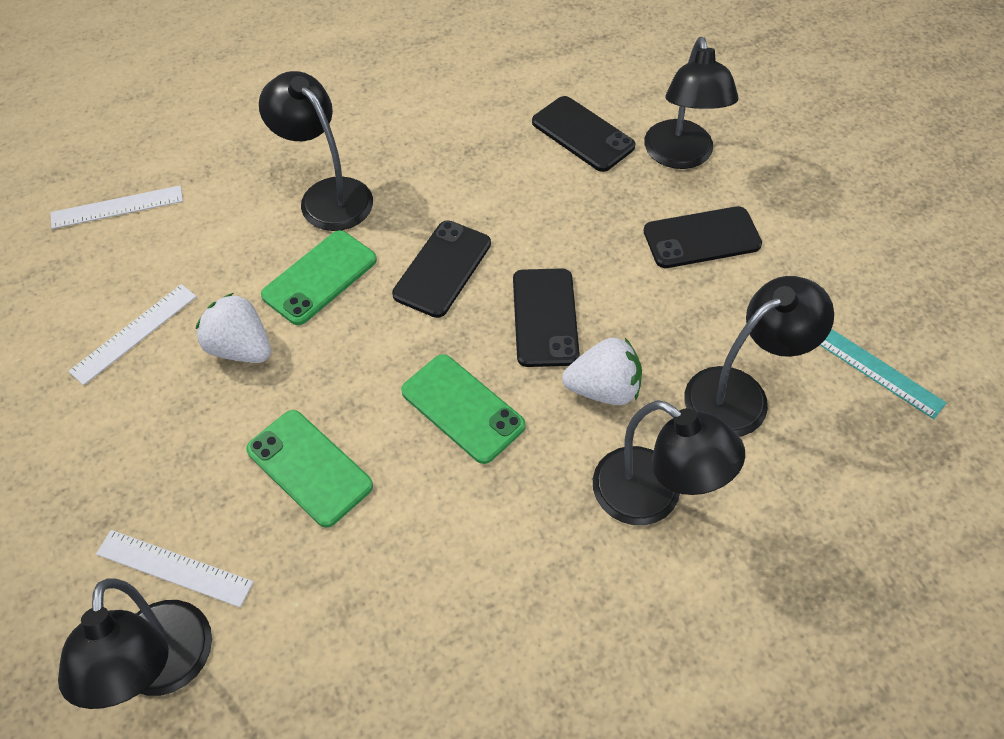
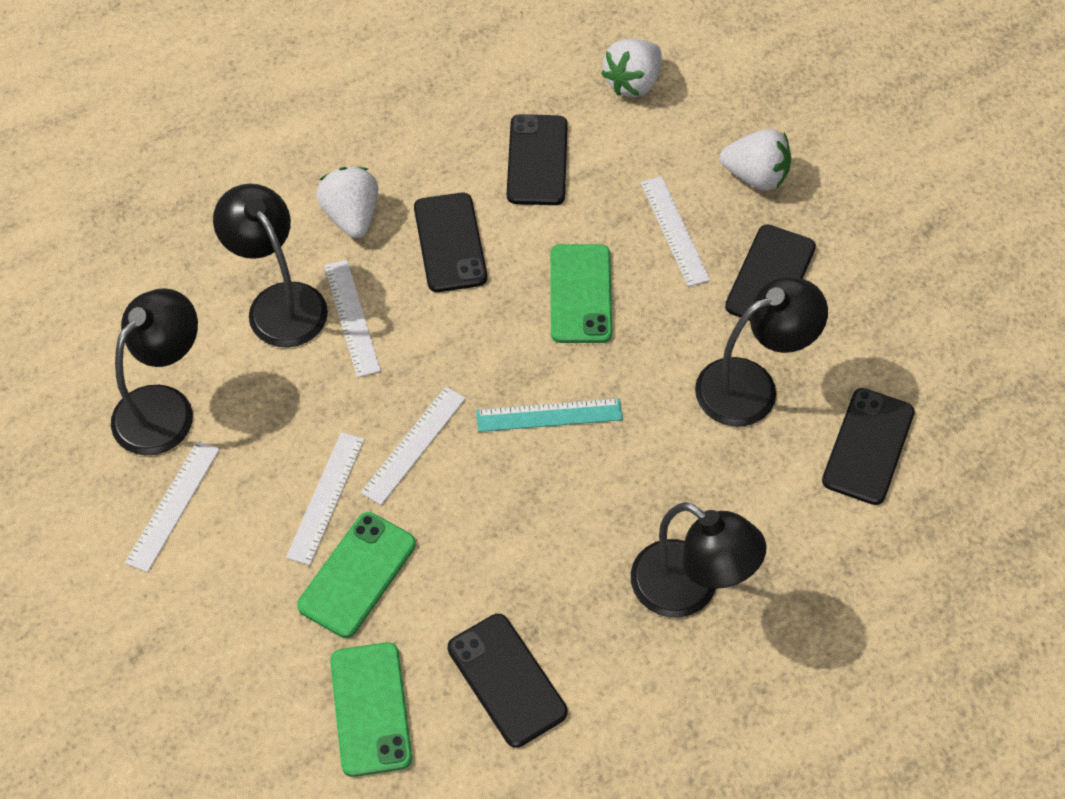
black lamp: 5 -> 4
black phone: 4 -> 5
white ruler: 3 -> 5
white strawberry: 2 -> 3

